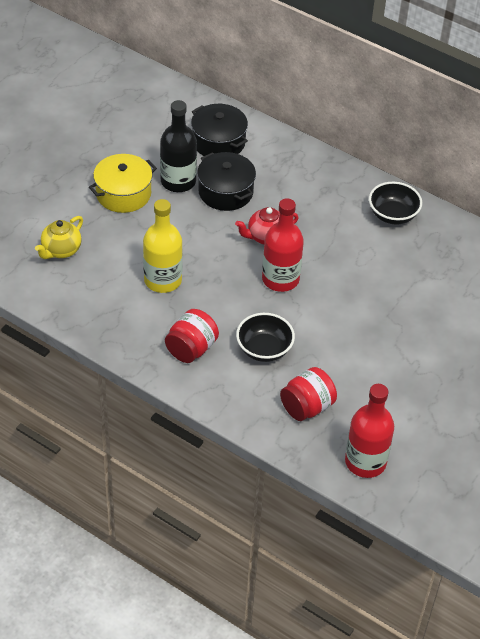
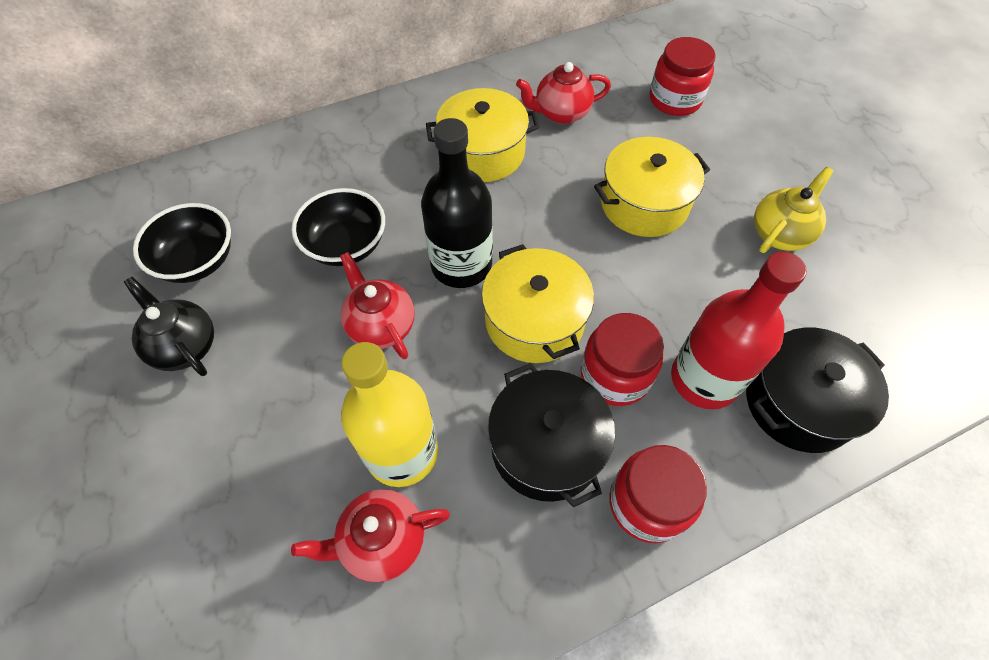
black teapot: 0 -> 1
red bottle: 2 -> 1
red jar: 2 -> 3
red teapot: 1 -> 3
yellow pot: 1 -> 3

